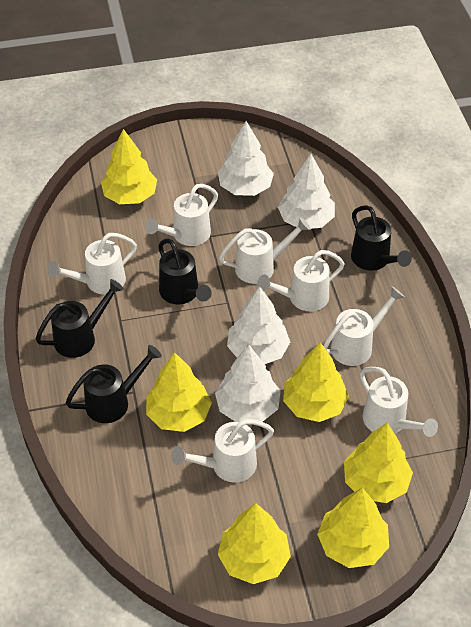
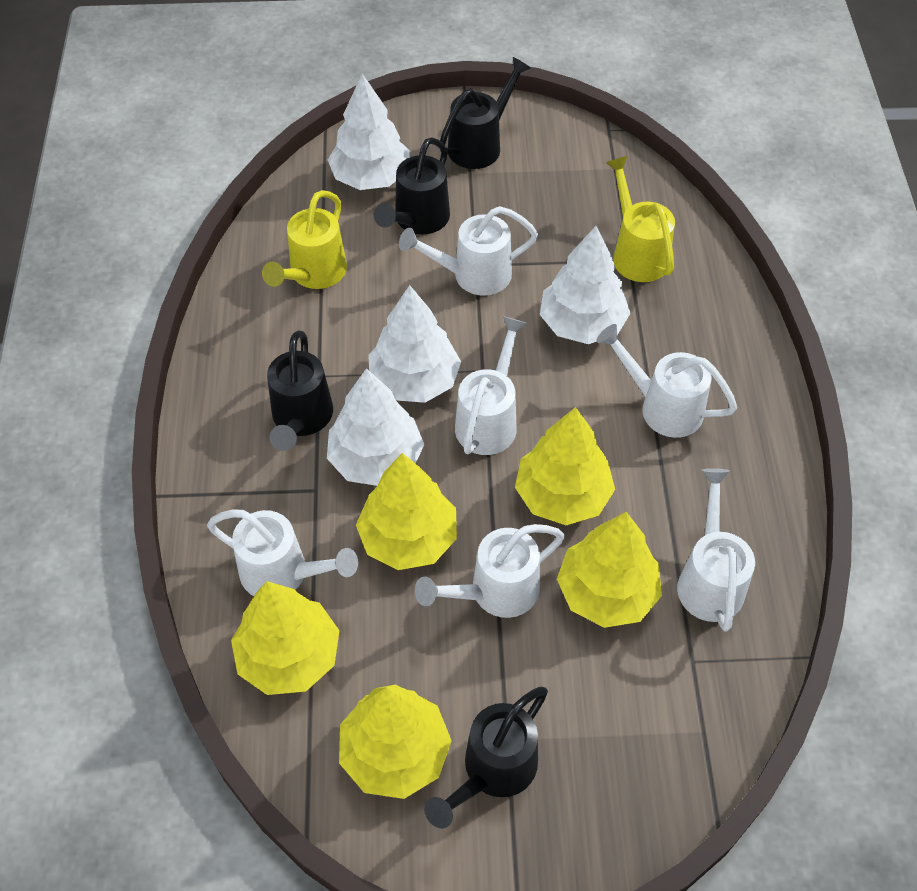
white watering can: 7 -> 6
yellow tree: 6 -> 5
yellow watering can: 0 -> 2

